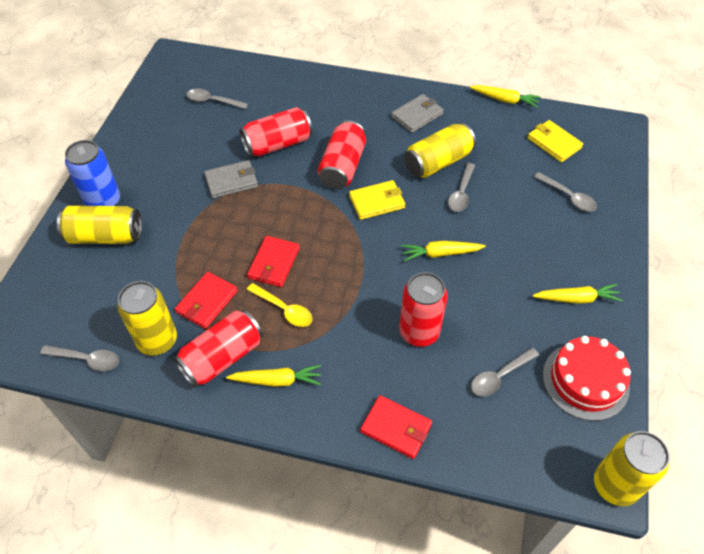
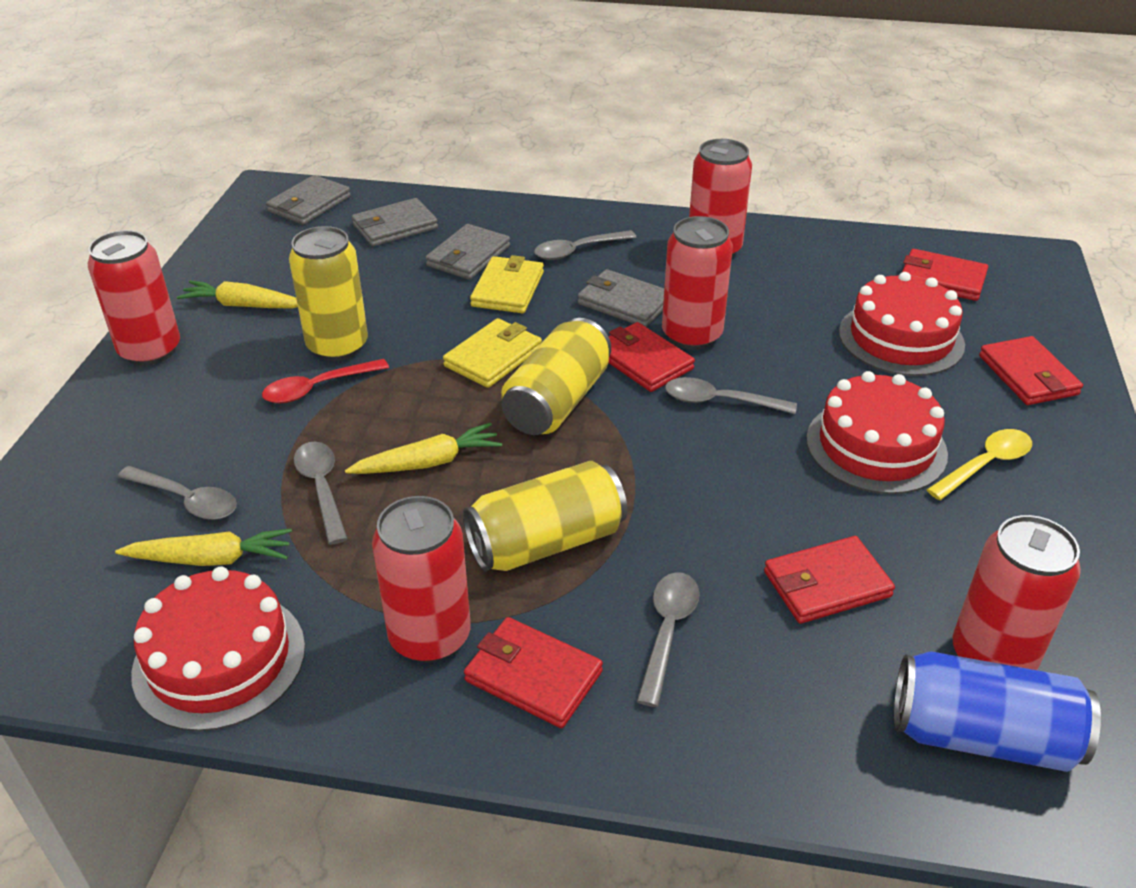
grey wallet: 2 -> 4
red cake: 1 -> 3
red can: 4 -> 5
red spoon: 0 -> 1
red wallet: 3 -> 5
yellow can: 4 -> 3
yellow carrot: 4 -> 3

